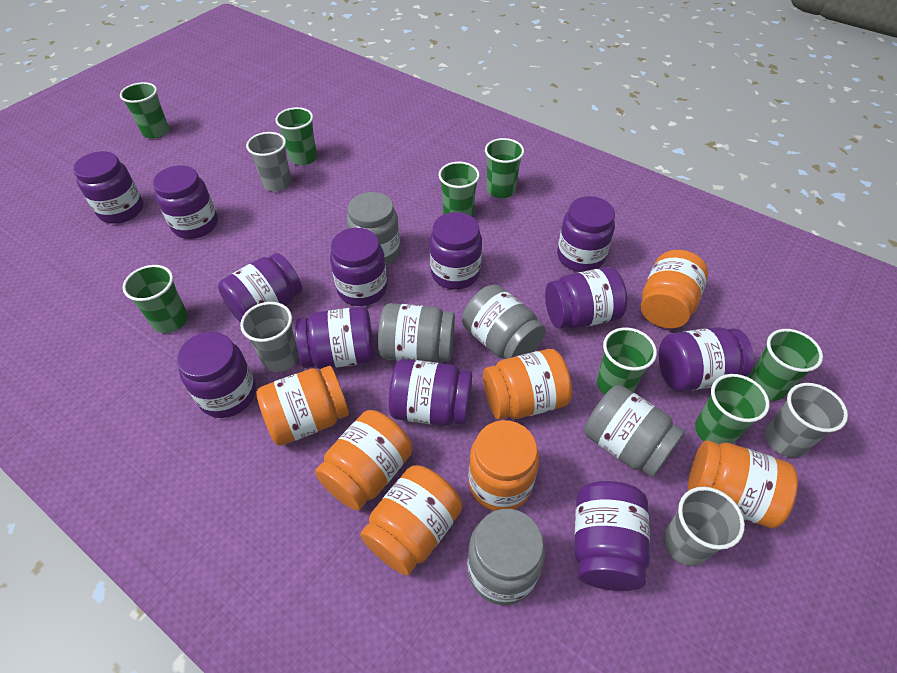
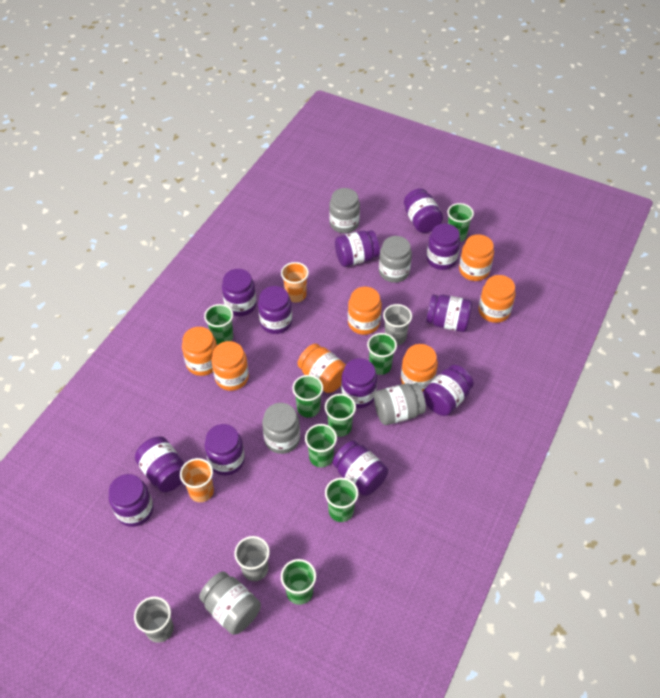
grey cup: 4 -> 3
orange cup: 0 -> 2

